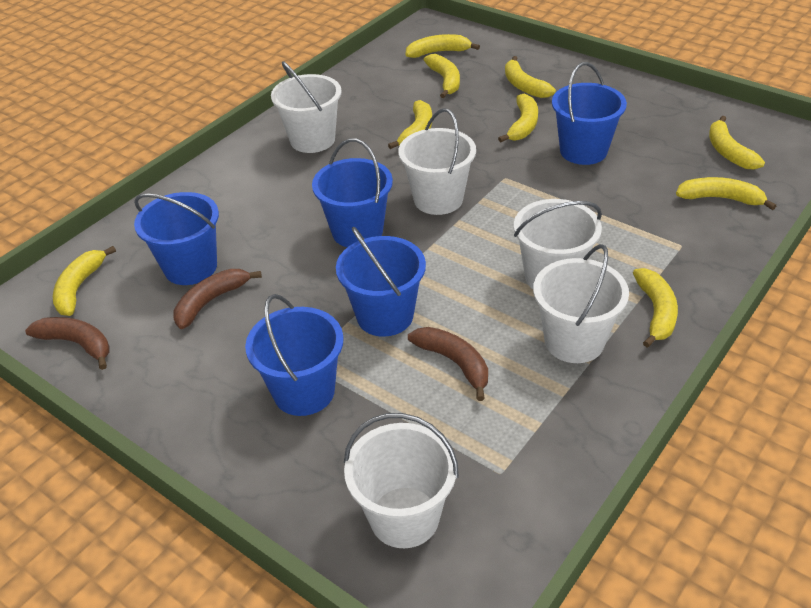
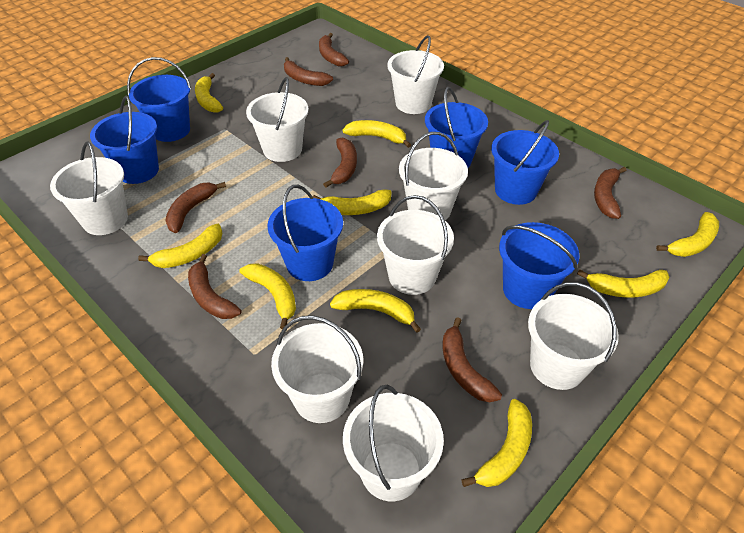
blue bucket: 5 -> 6
brown banana: 3 -> 7
white bucket: 5 -> 8

